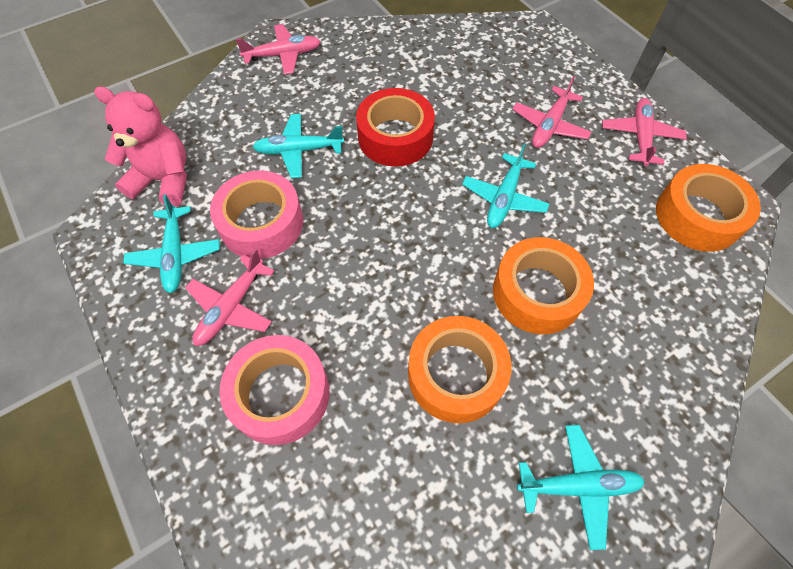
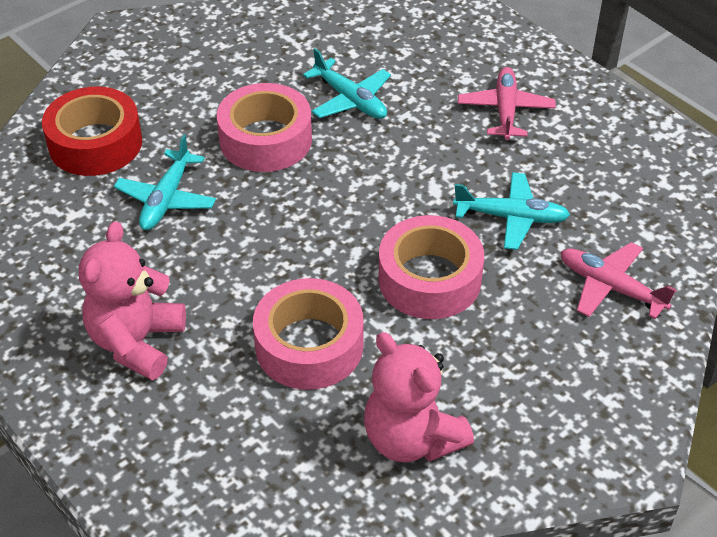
orange tape: 3 -> 0
pink plane: 4 -> 2
pink tape: 2 -> 3
pink teddy bear: 1 -> 2
turquoise plane: 4 -> 3

